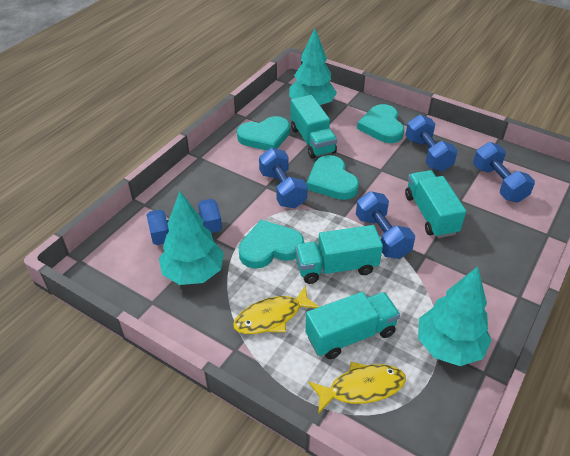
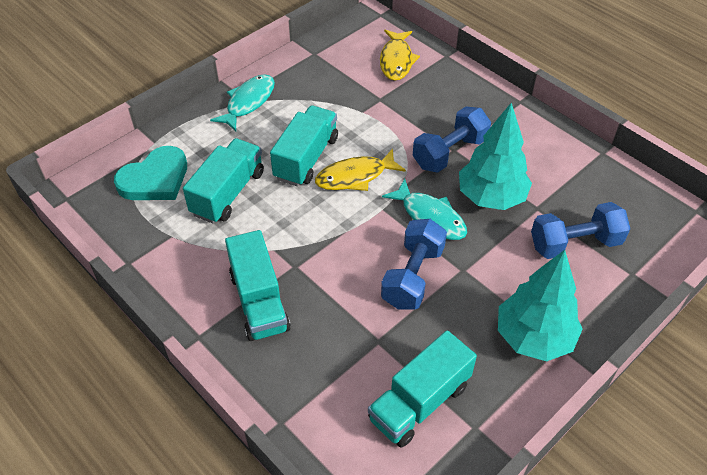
blue dumbbell: 5 -> 3
turquoise fish: 0 -> 2
turquoise heart: 4 -> 1
turquoise tree: 3 -> 2

